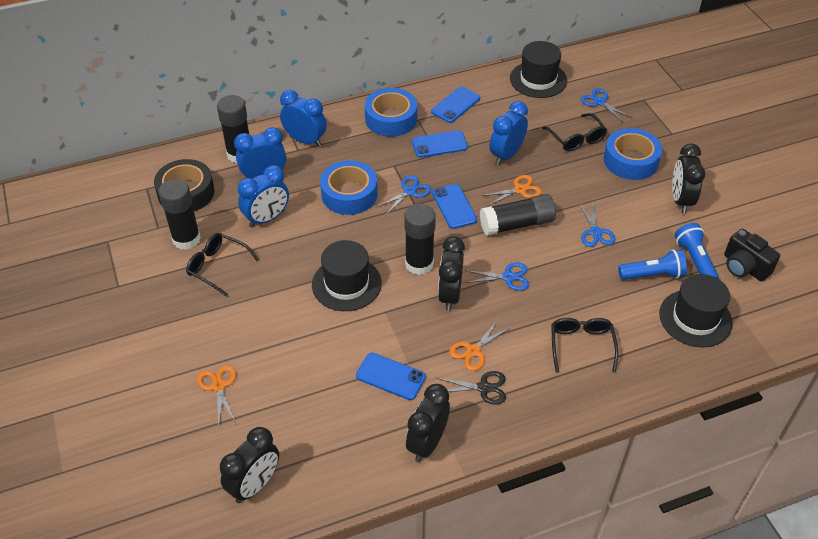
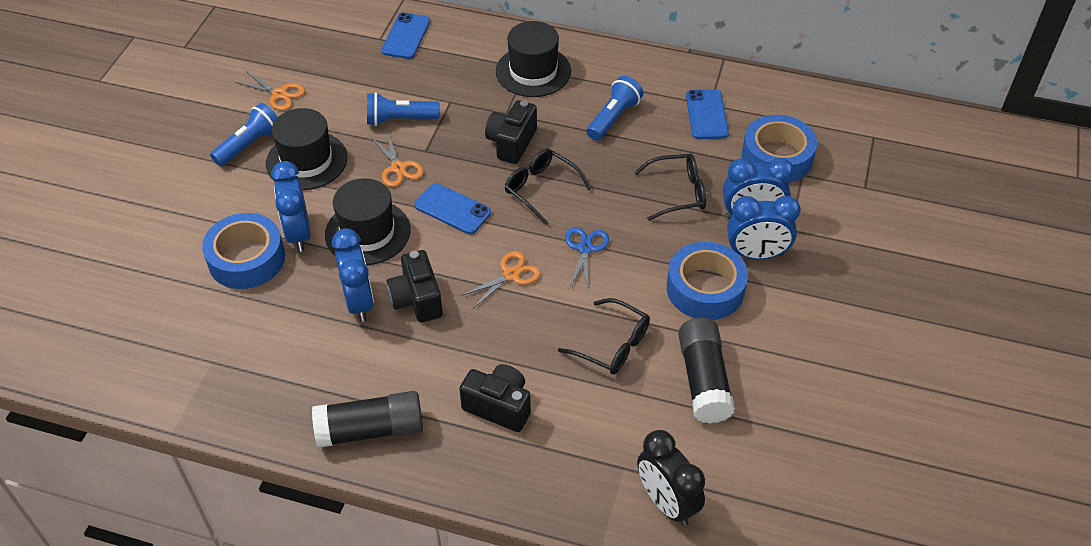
black camera: 1 -> 3
black clock: 4 -> 1
black glue stick: 4 -> 2
black scissors: 1 -> 0
black tape: 1 -> 0
blue flashlight: 2 -> 3
blue phone: 4 -> 3
blue scissors: 4 -> 1

